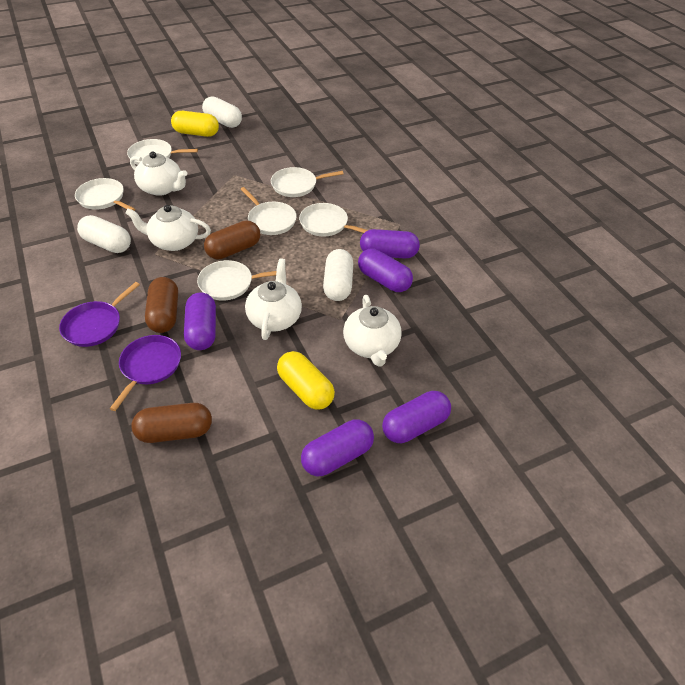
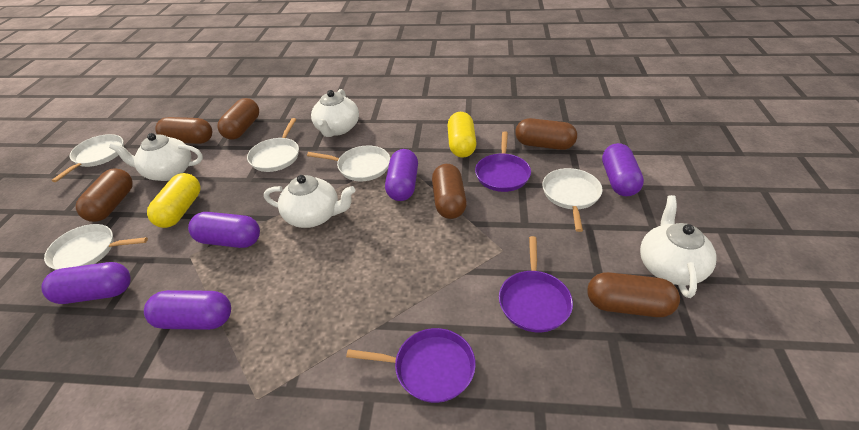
brown capsule: 3 -> 6
purple pan: 2 -> 3
white capsule: 3 -> 0
white pan: 6 -> 5

